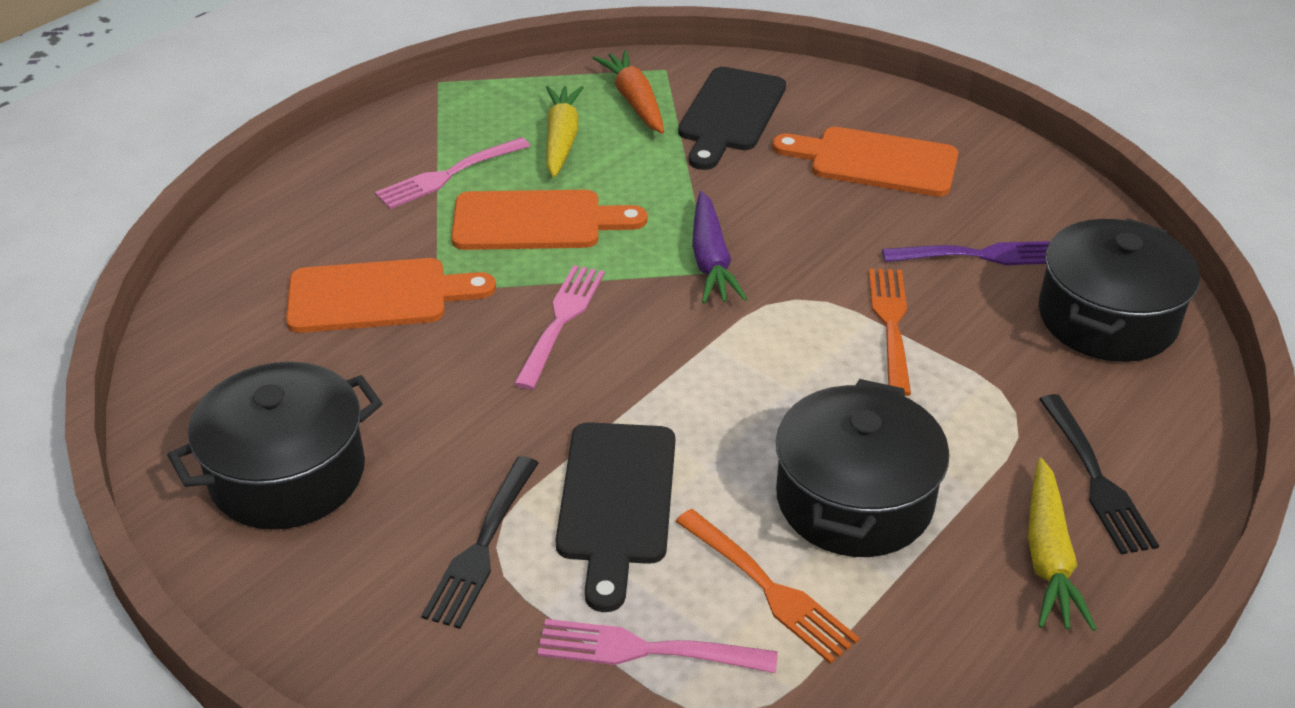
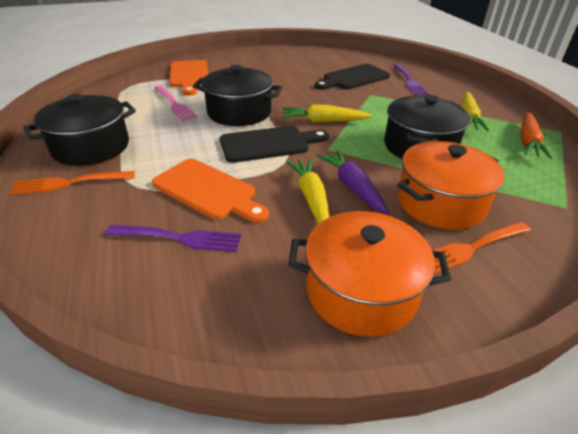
black fork: 2 -> 0
orange cutting board: 3 -> 2
orange pot: 0 -> 2
pink fork: 3 -> 1
purple fork: 1 -> 2
yellow carrot: 2 -> 3

